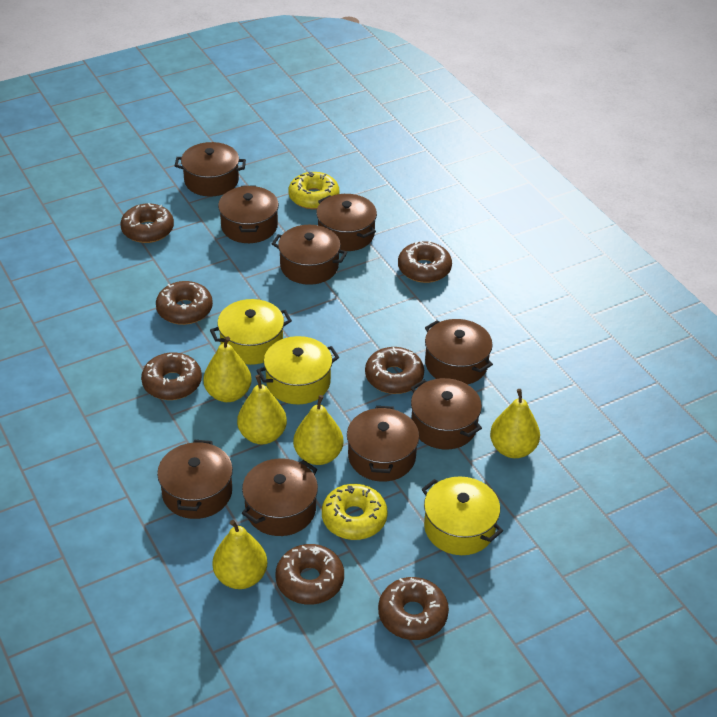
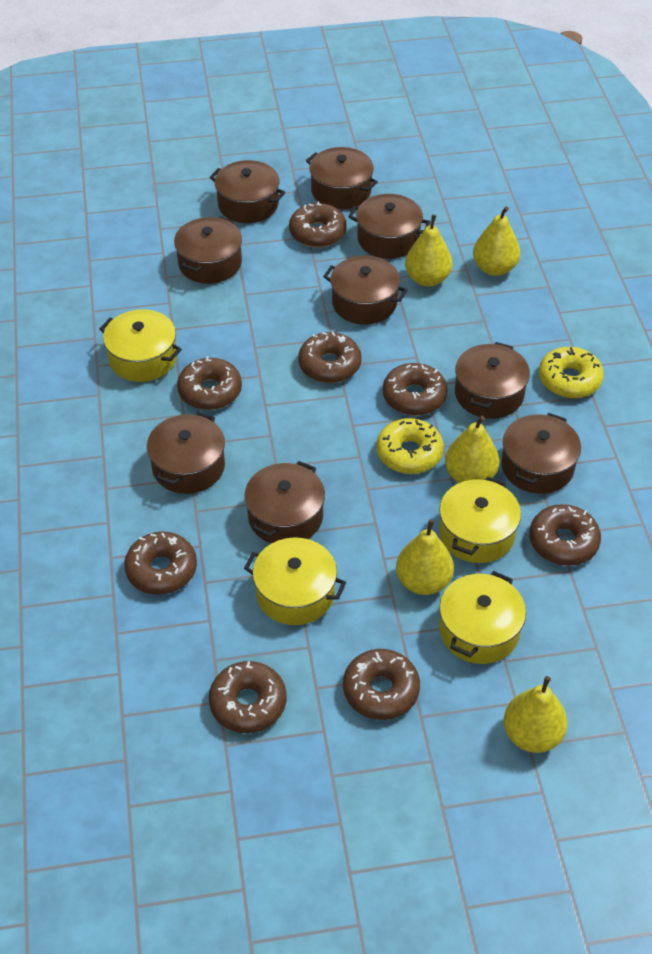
brown donut: 7 -> 8
yellow pot: 3 -> 4

